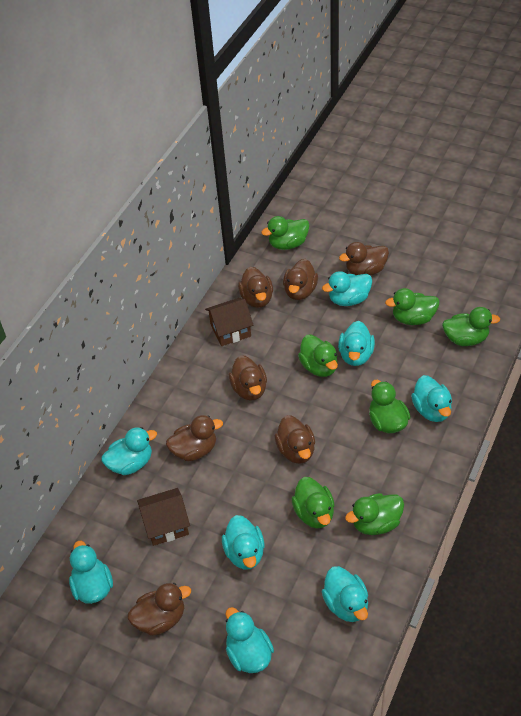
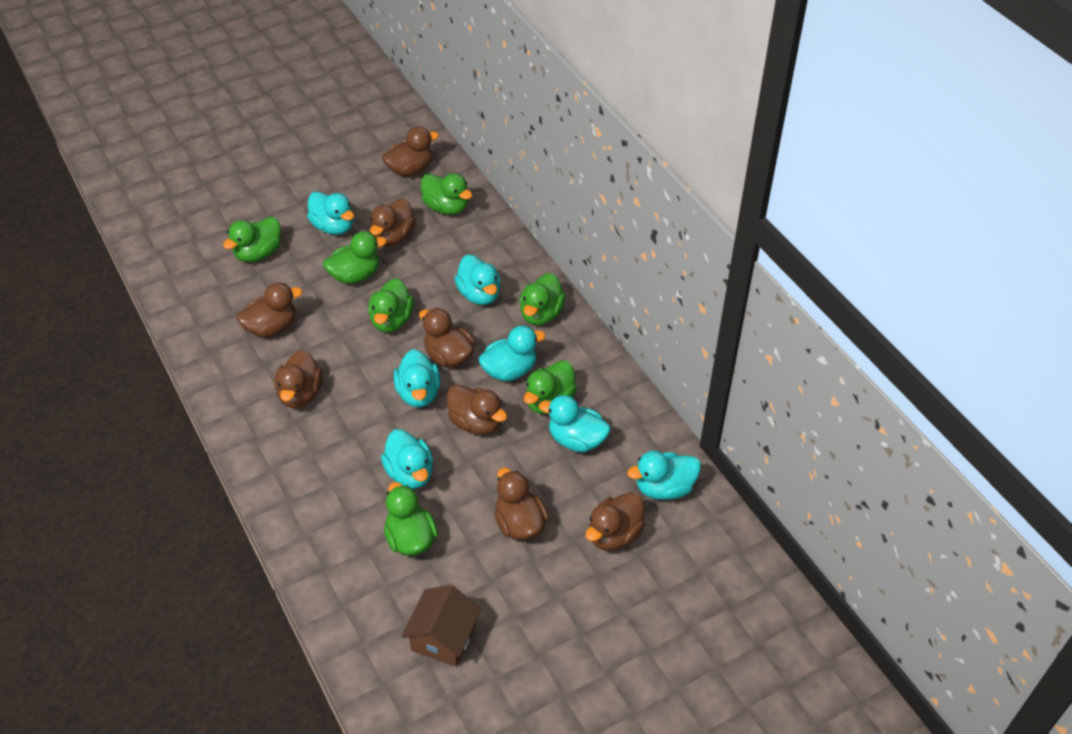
brown duck: 7 -> 8
brown house: 2 -> 1
turquoise duck: 8 -> 7

